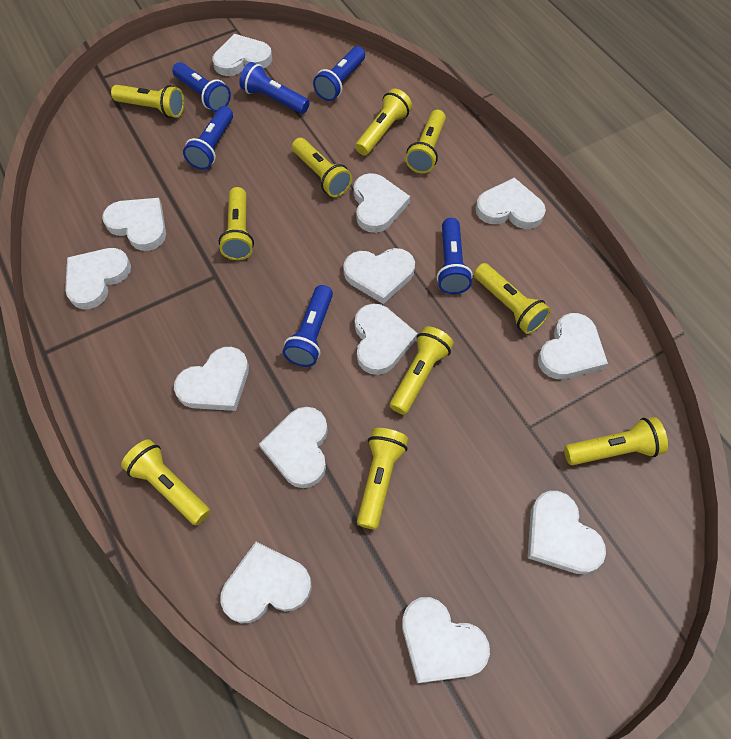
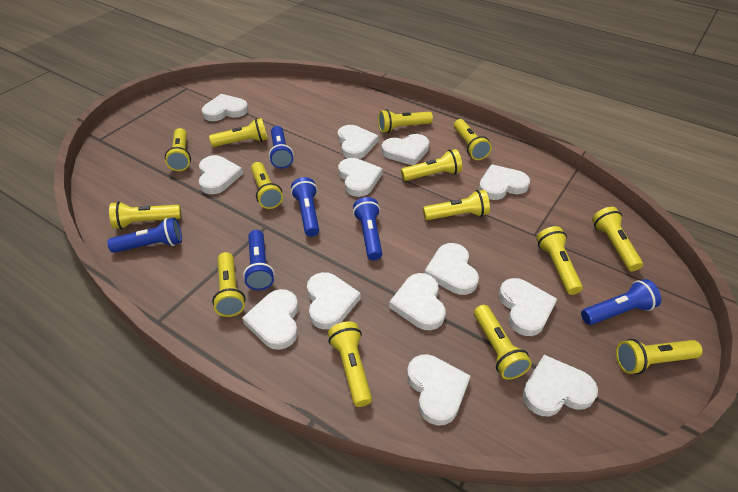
yellow flashlight: 10 -> 14

